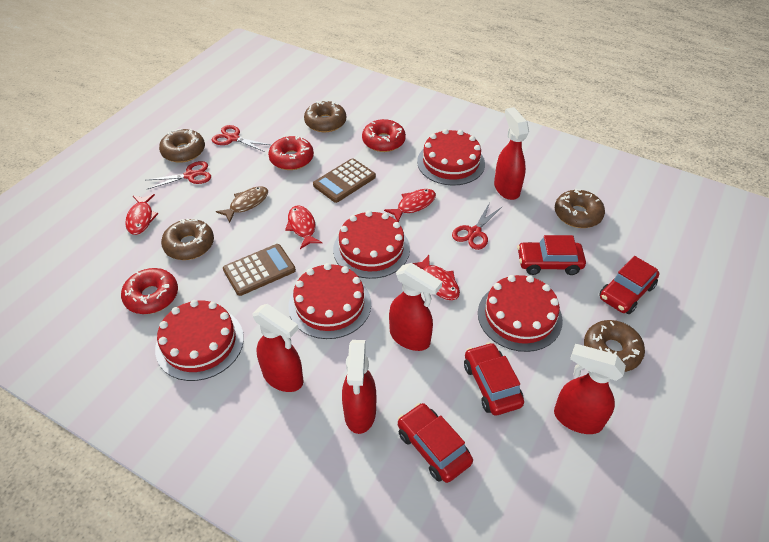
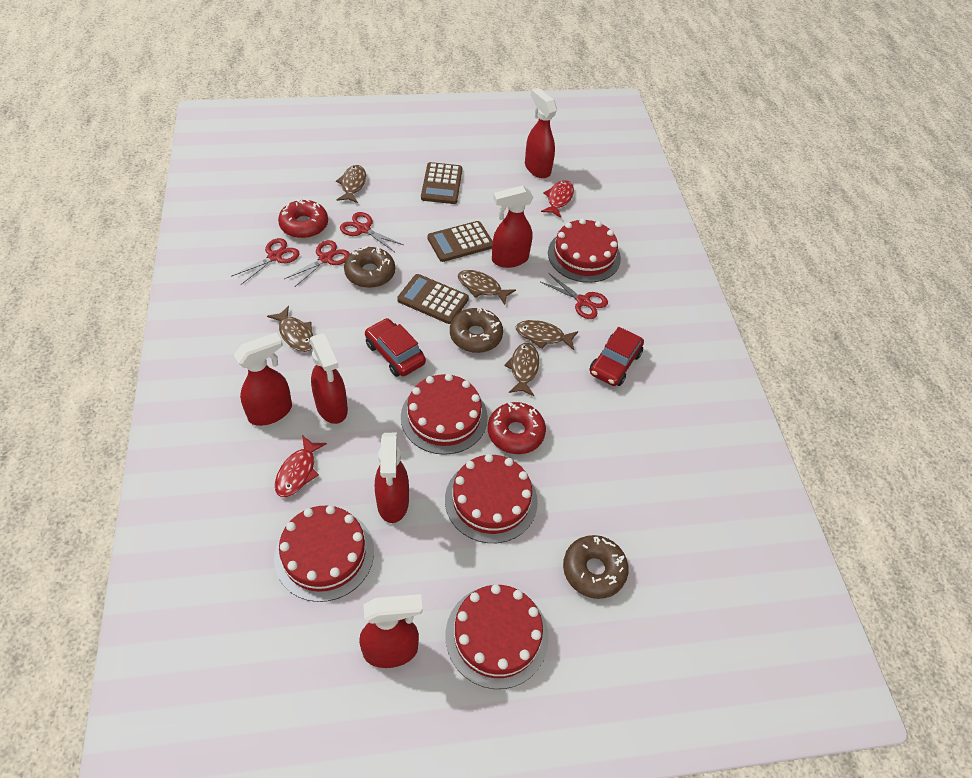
brown calculator: 2 -> 3
brown donut: 5 -> 3
brown fish: 1 -> 5
red car: 4 -> 2
red donut: 3 -> 2
red fish: 4 -> 2
red scissors: 3 -> 4
red spray bottle: 5 -> 6

